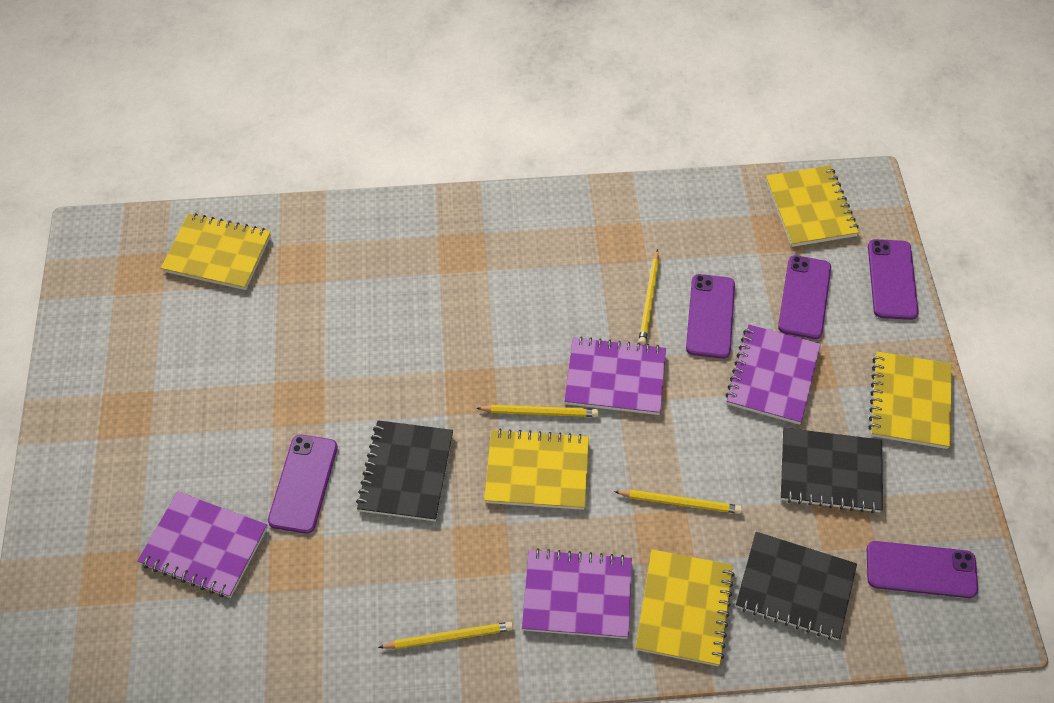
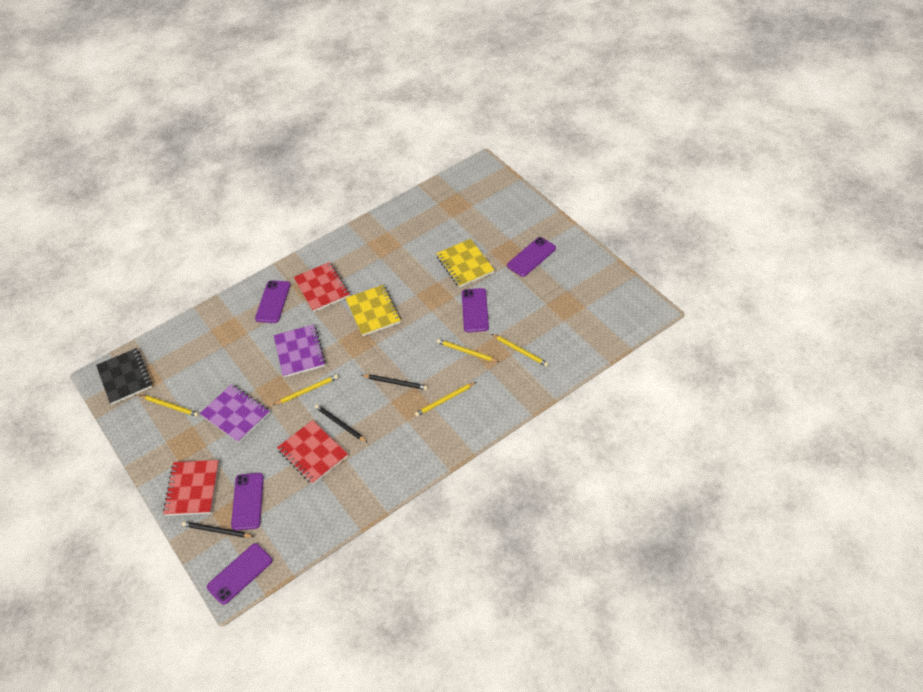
black notebook: 3 -> 1
black pencil: 0 -> 3
purple notebook: 4 -> 2
red notebook: 0 -> 3
yellow notebook: 5 -> 2
yellow pencil: 4 -> 5

